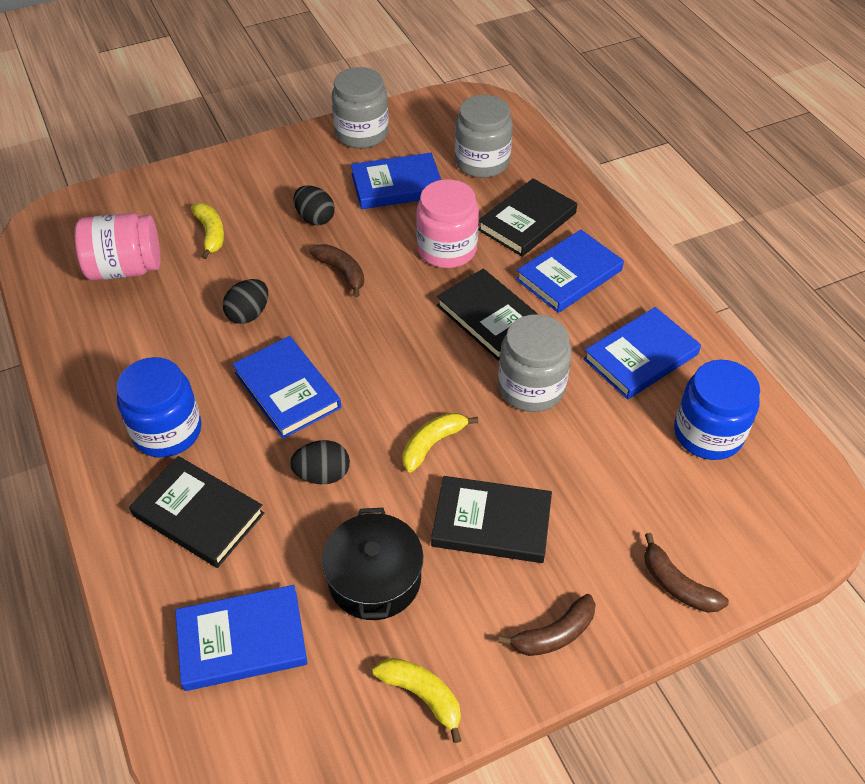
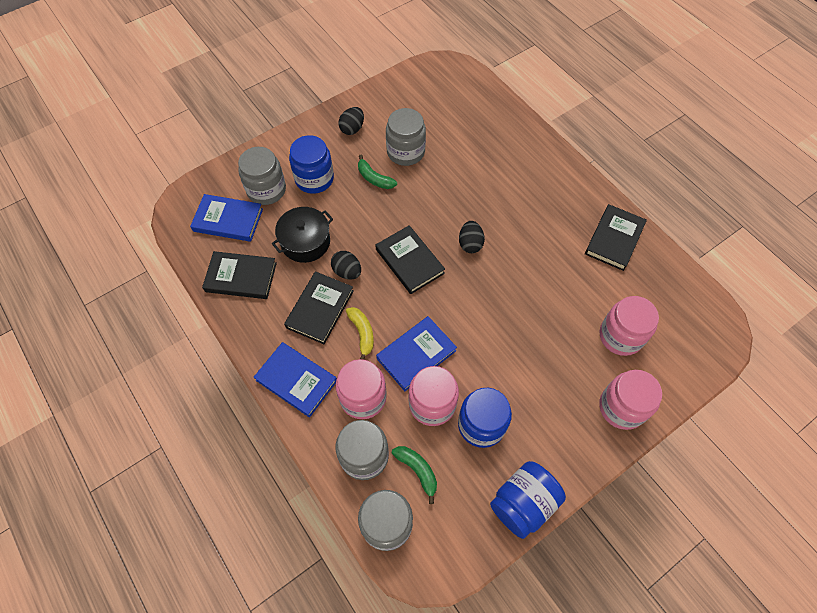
blue book: 5 -> 3
blue jar: 2 -> 3
brown banana: 3 -> 0
green banana: 0 -> 2
grey jar: 3 -> 4
pink jar: 2 -> 4
yellow banana: 3 -> 1

